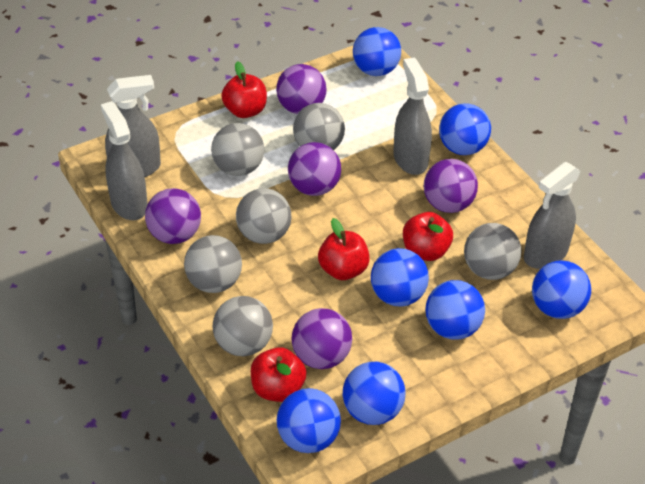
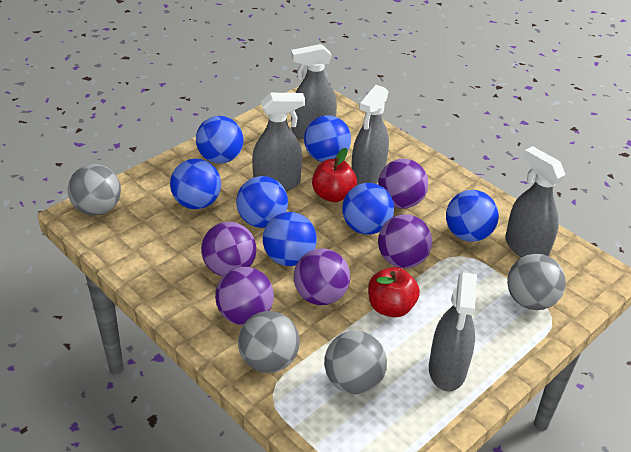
grey ball: 6 -> 4
grey spray bottle: 4 -> 5
red apple: 4 -> 2

